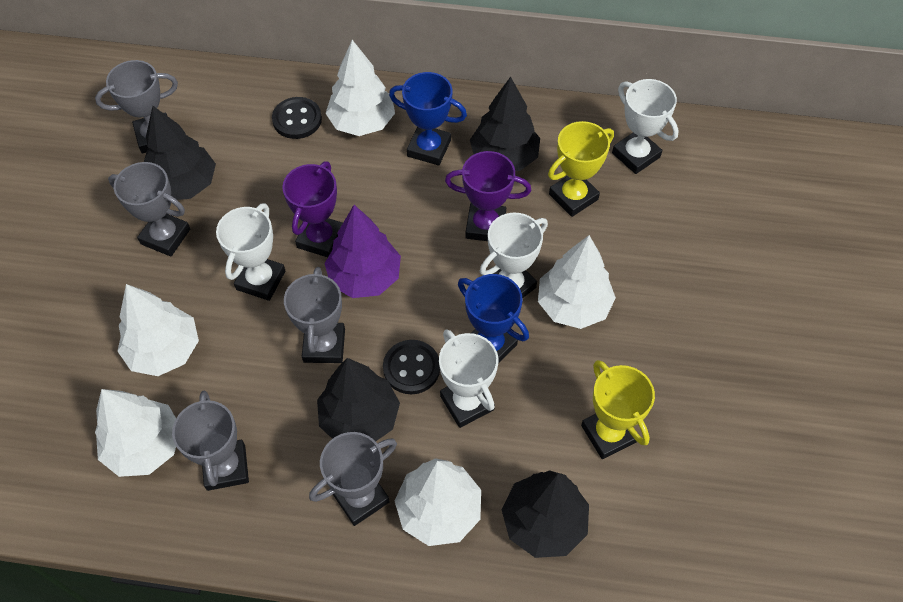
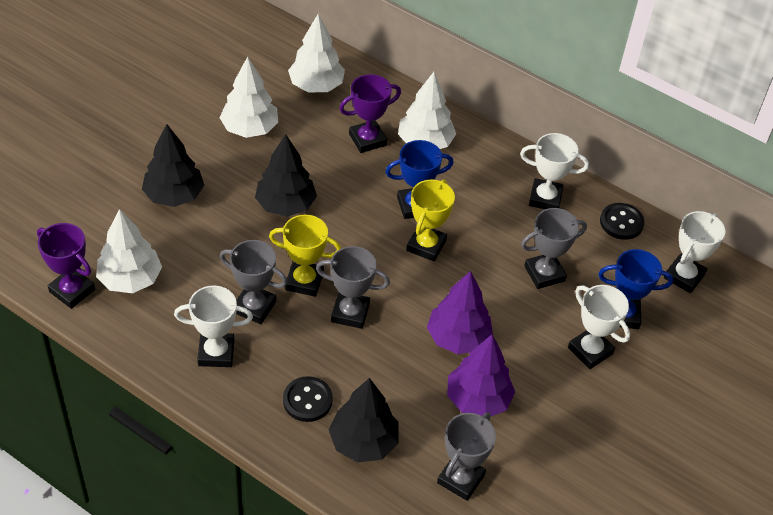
black tree: 4 -> 3
grey trophy: 5 -> 4
purple tree: 1 -> 2
white tree: 5 -> 4

